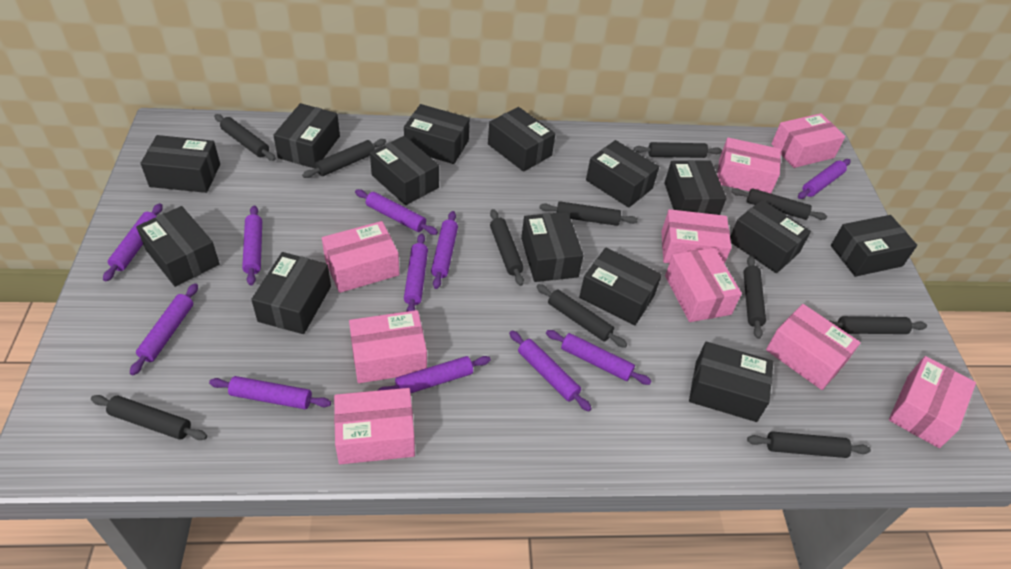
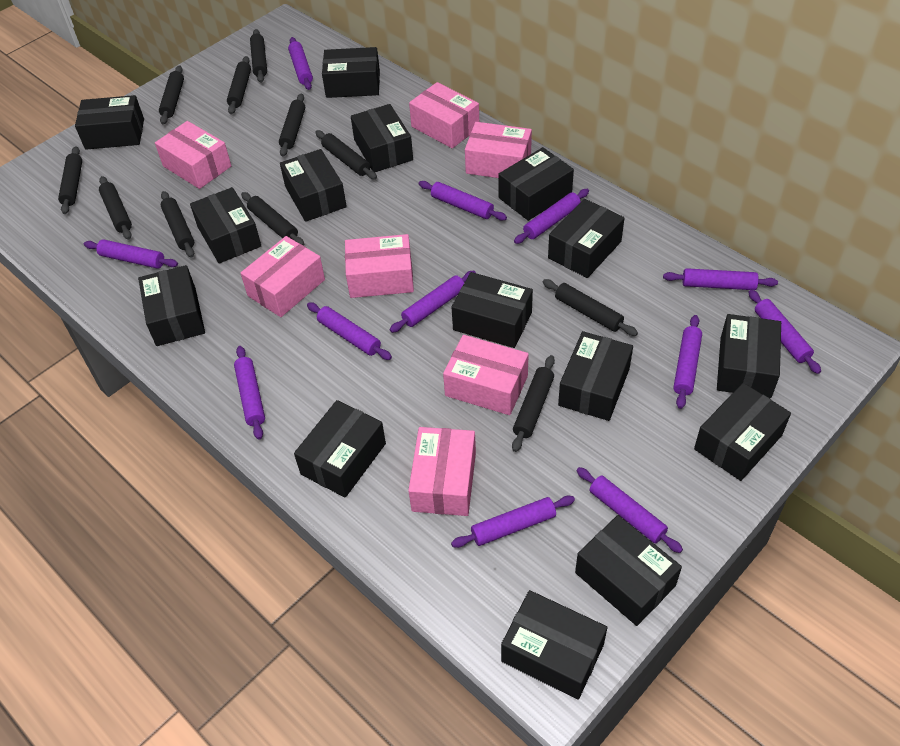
black box: 14 -> 15
pink box: 9 -> 7
purple rolling pin: 11 -> 12

